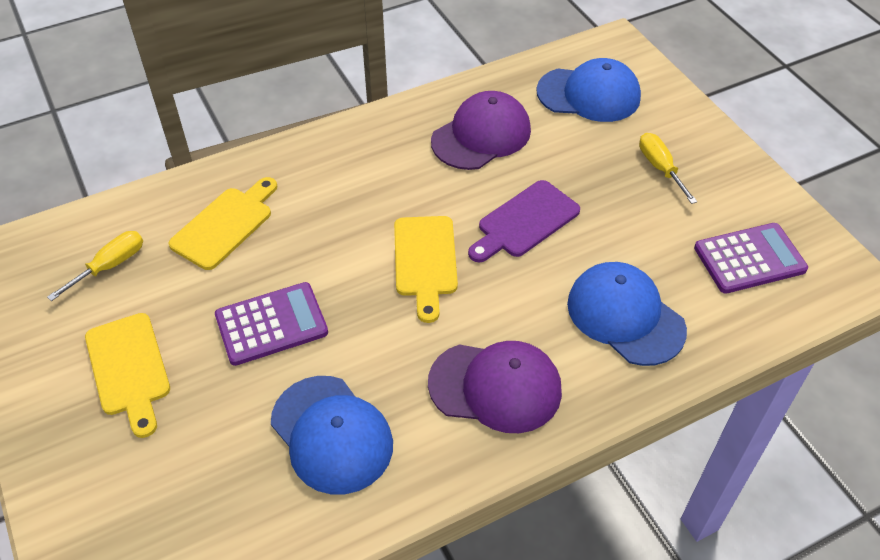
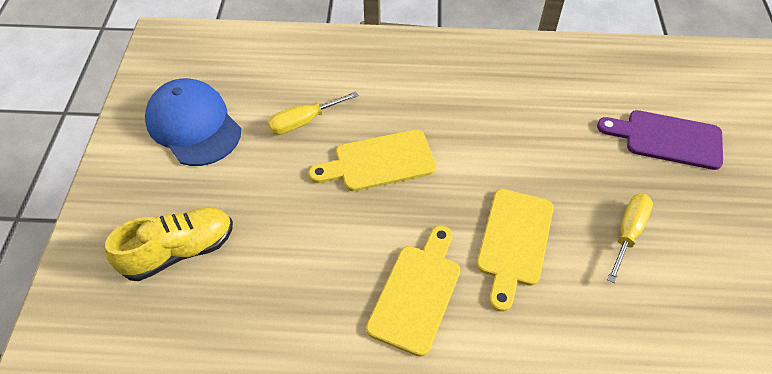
blue cap: 3 -> 1
purple calculator: 2 -> 0
purple cap: 2 -> 0
yellow shoe: 0 -> 1

